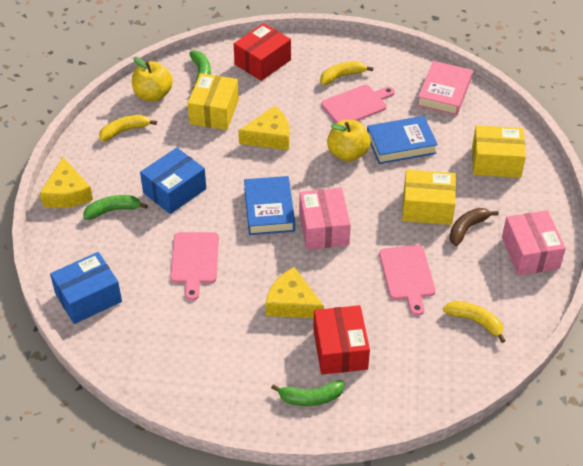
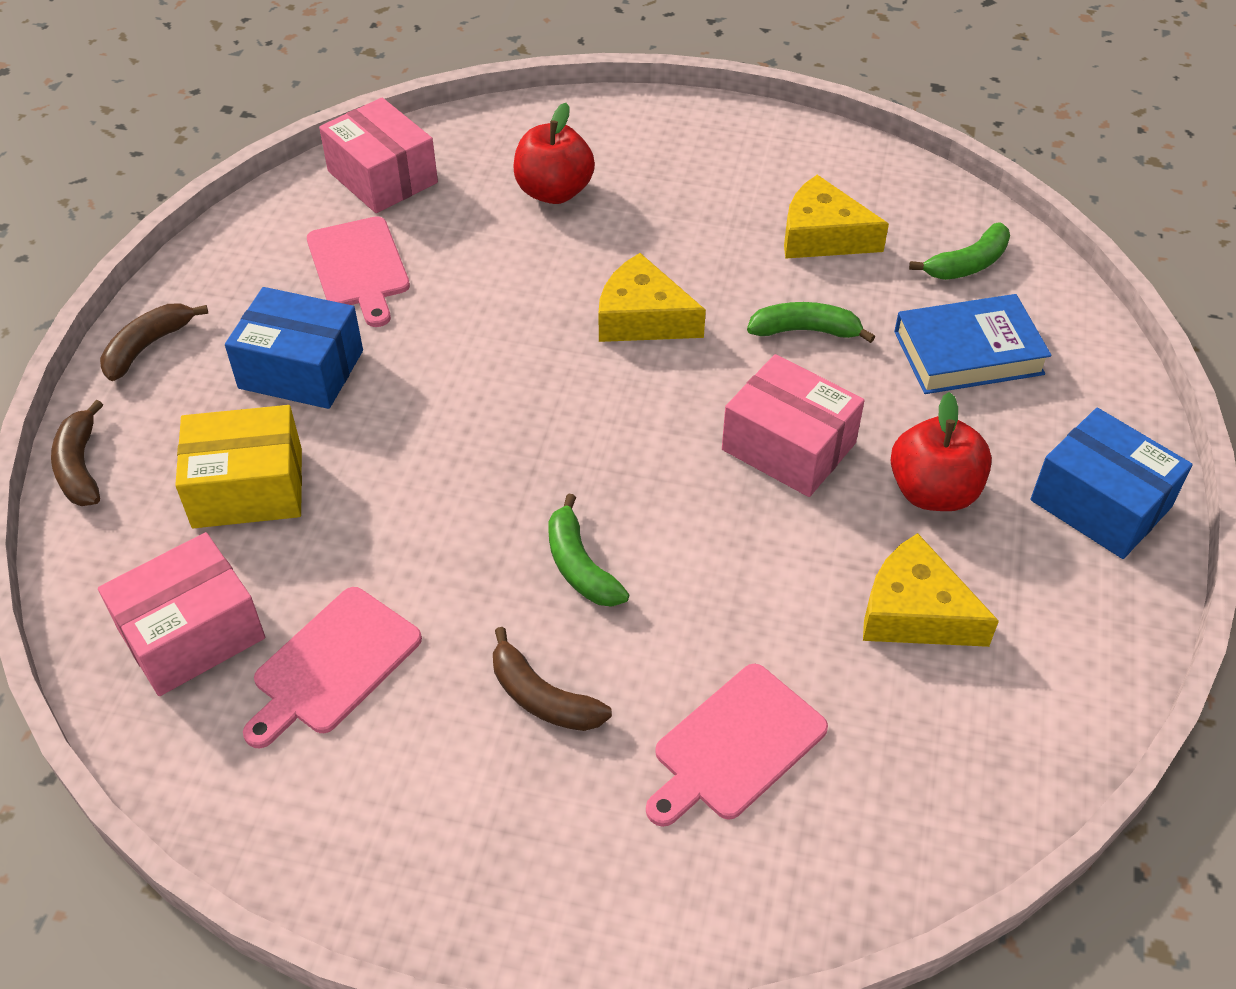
blue book: 2 -> 1
brown banana: 1 -> 3
pink book: 1 -> 0
pink box: 2 -> 3
red apple: 0 -> 2
red box: 2 -> 0
yellow apple: 2 -> 0
yellow banana: 3 -> 0
yellow box: 3 -> 1

